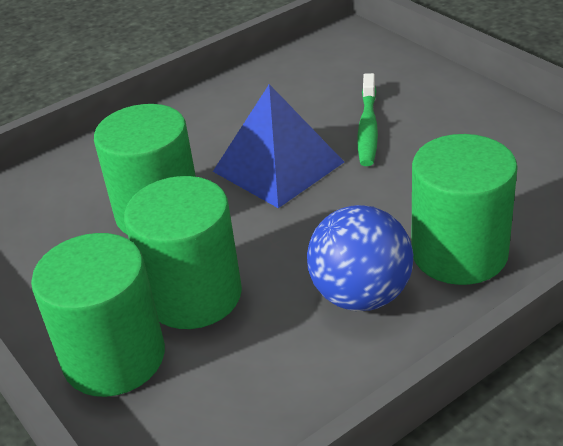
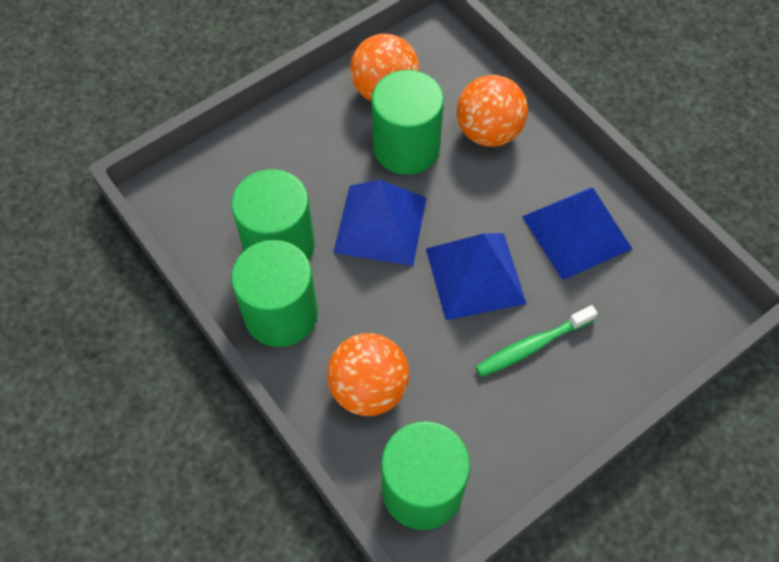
blue ball: 1 -> 0
blue pyramid: 1 -> 3
orange ball: 0 -> 3

